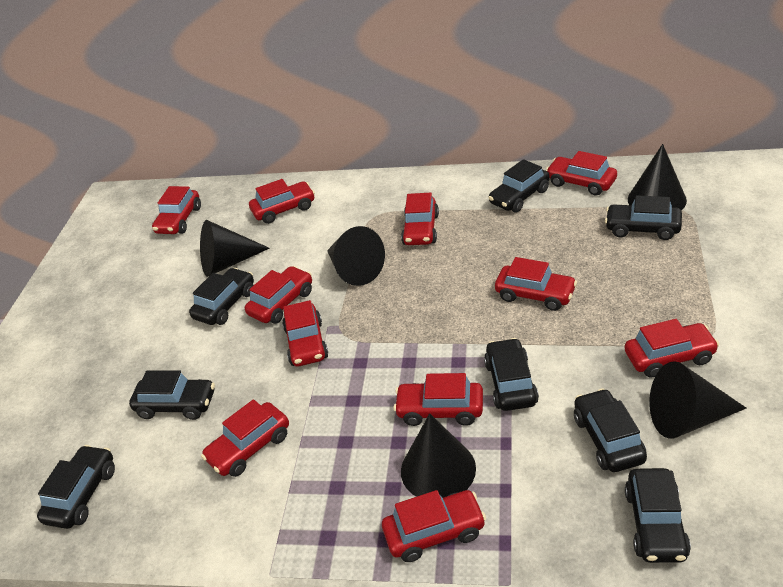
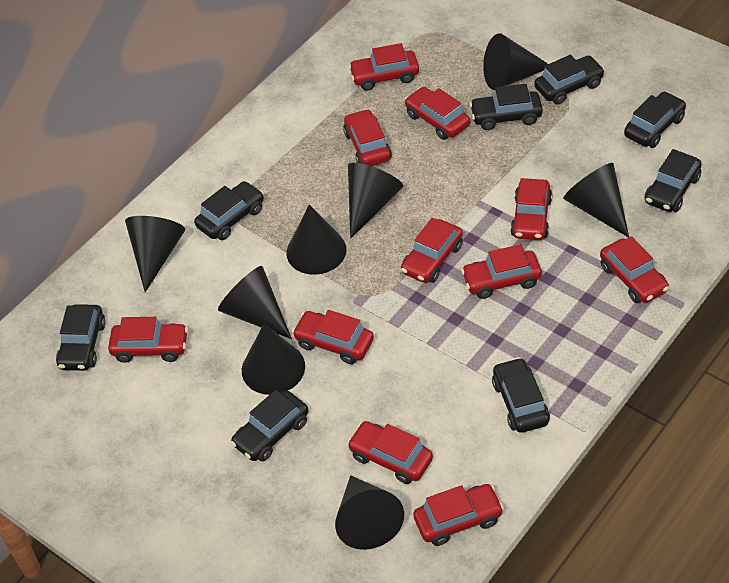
black cone: 5 -> 8

